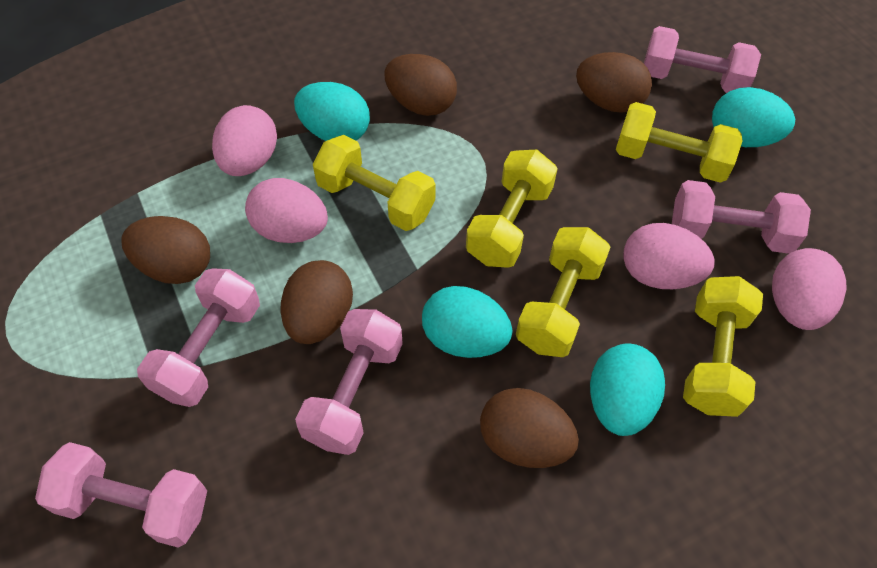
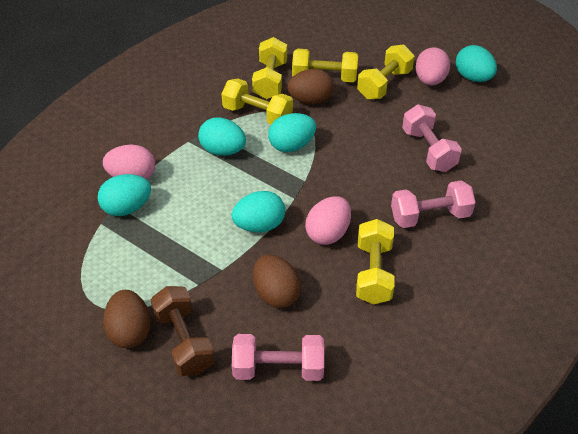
brown dumbbell: 0 -> 1
brown egg: 5 -> 3
pink dumbbell: 5 -> 3
pink egg: 4 -> 3
turquoise egg: 4 -> 5

